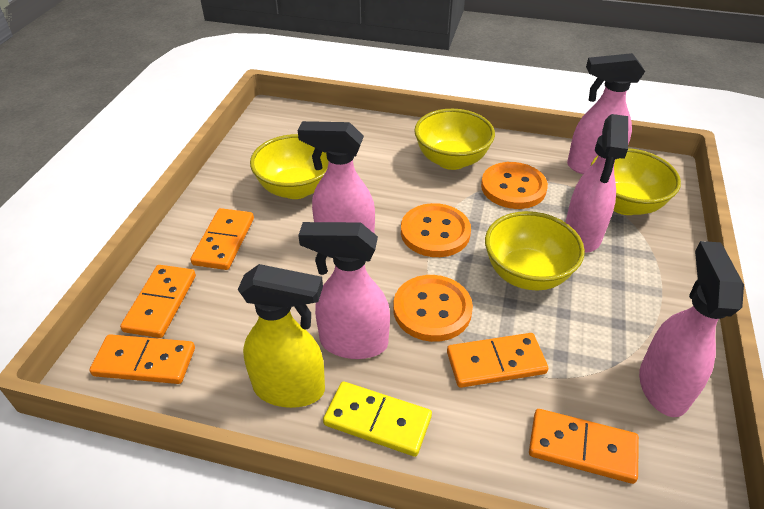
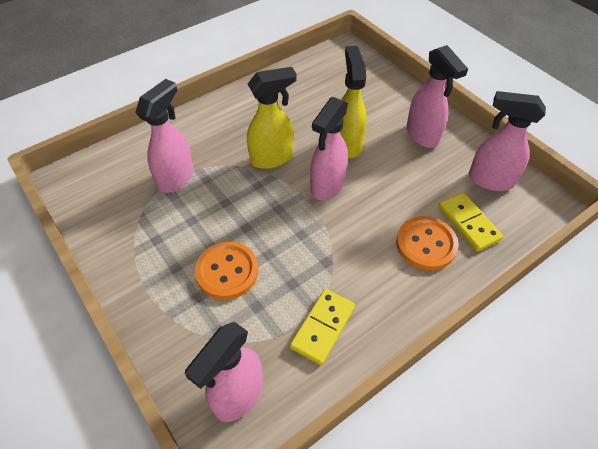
orange button: 3 -> 2
orange domino: 5 -> 0
yellow bowl: 4 -> 0
yellow domino: 1 -> 2
yellow spray bottle: 1 -> 2

